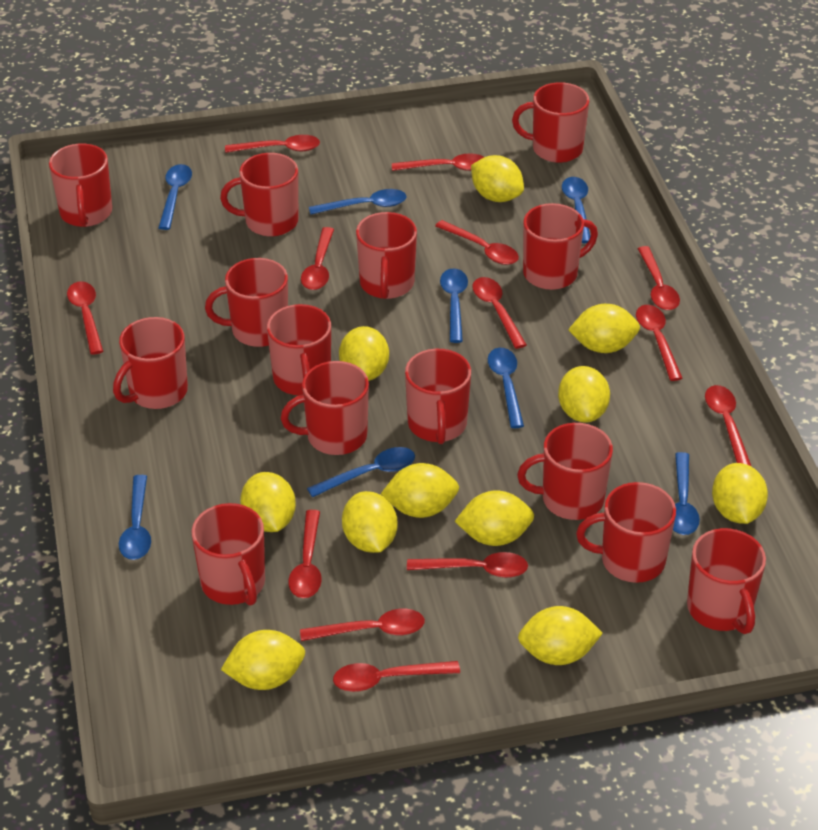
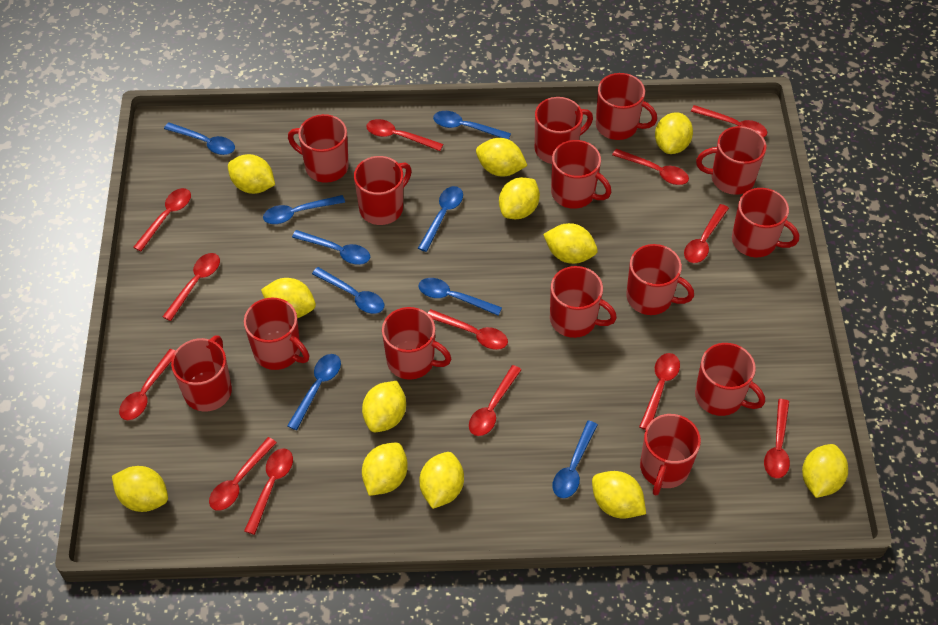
blue spoon: 8 -> 9
yellow lemon: 11 -> 12

